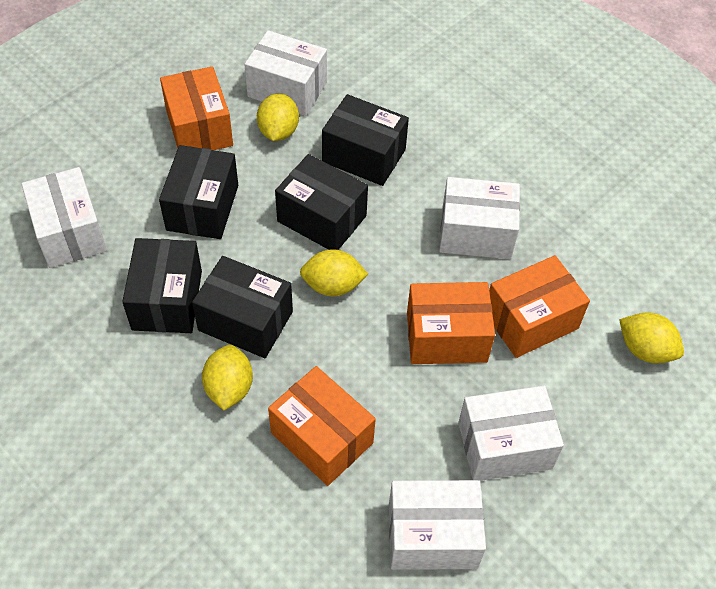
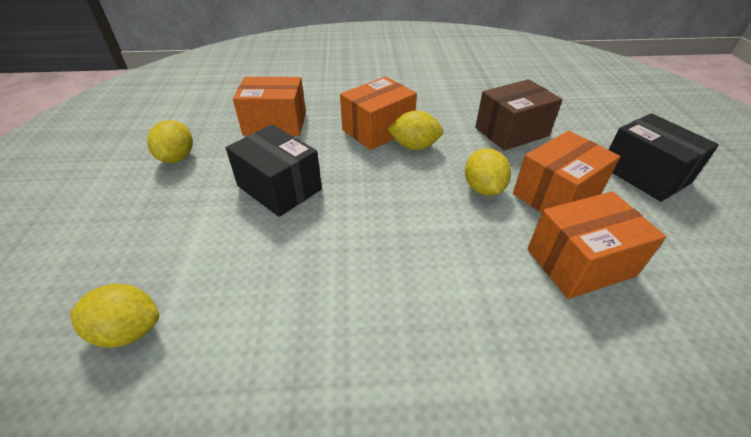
black box: 5 -> 2
brown box: 0 -> 1
white box: 5 -> 0

